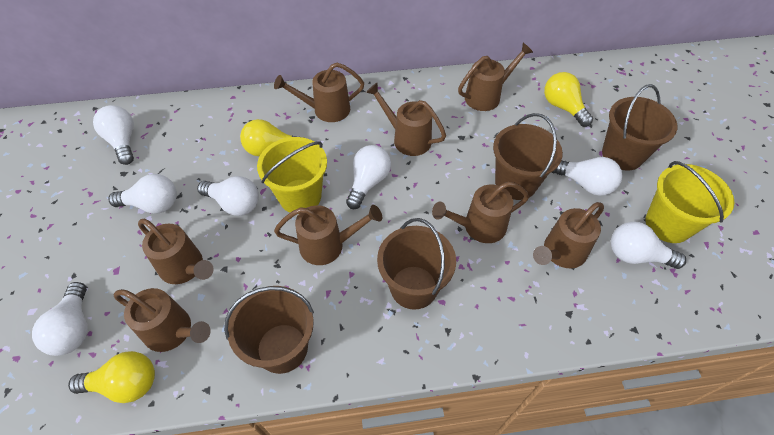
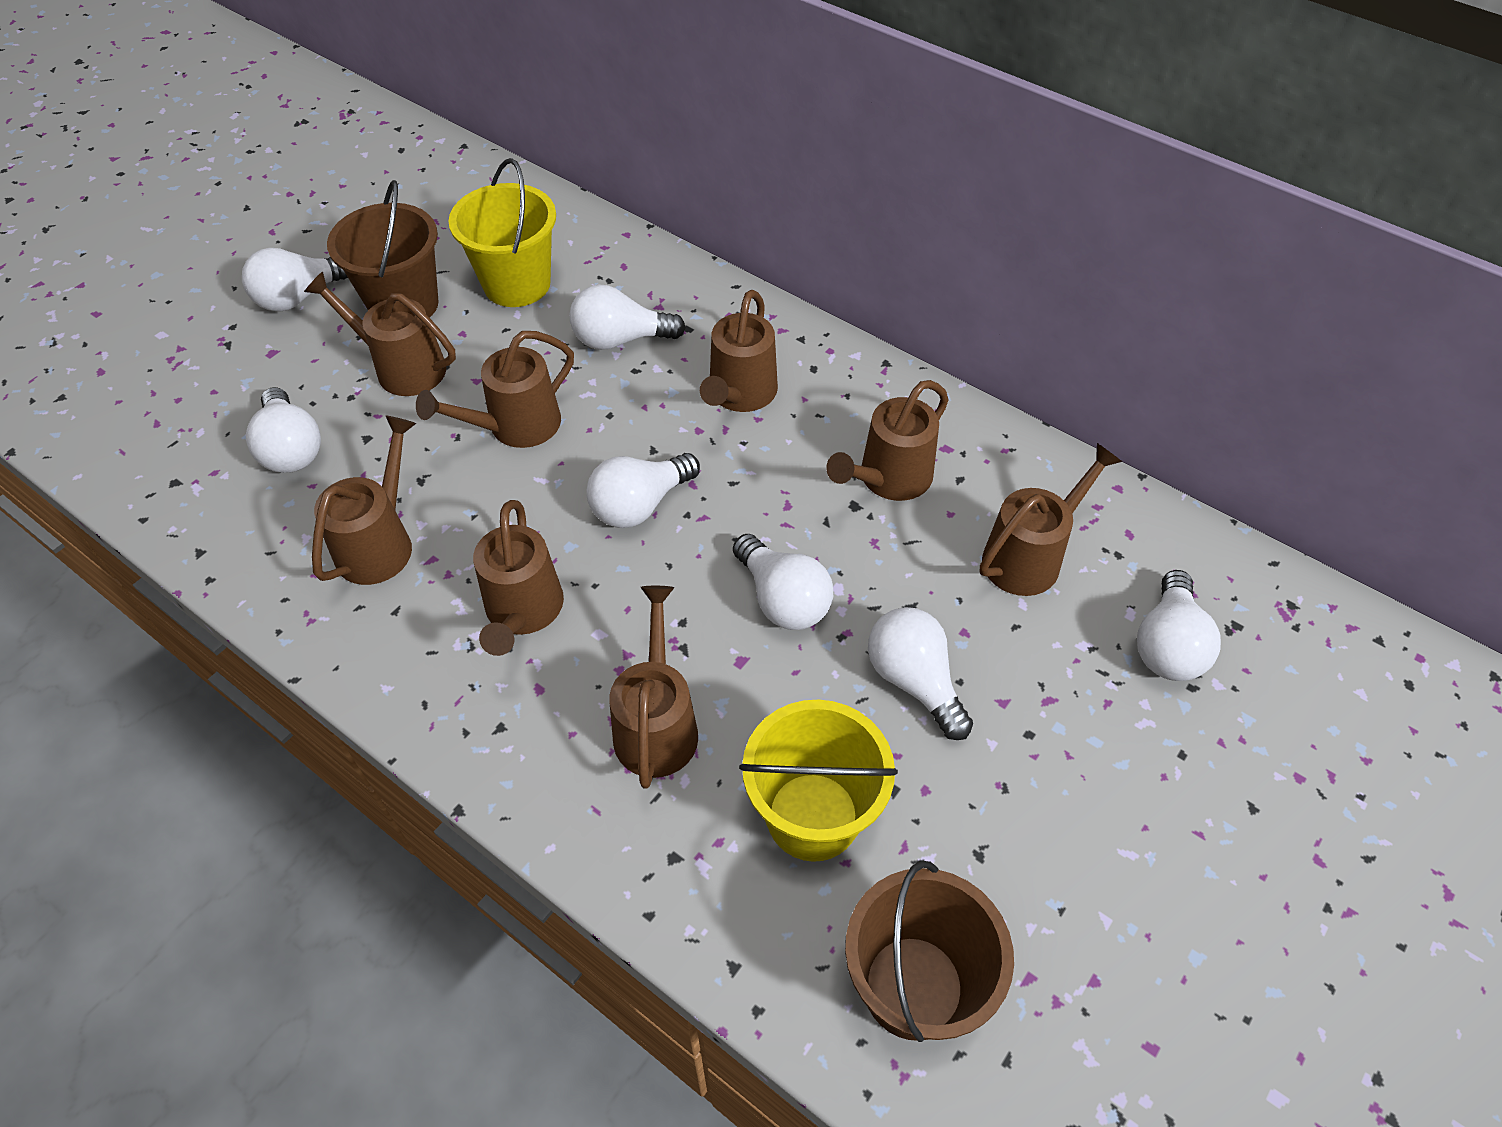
brown bucket: 4 -> 2
yellow light bulb: 3 -> 0

